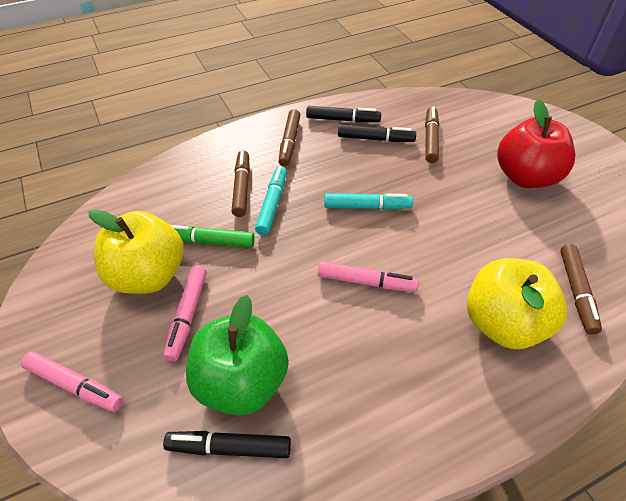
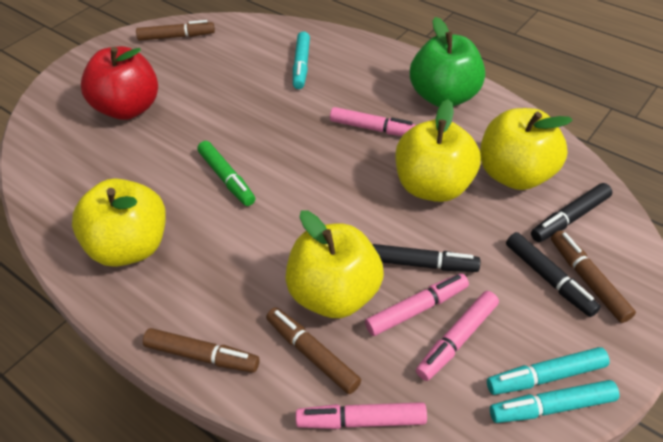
pink marker: 3 -> 4
turquoise marker: 2 -> 3
yellow apple: 2 -> 4

